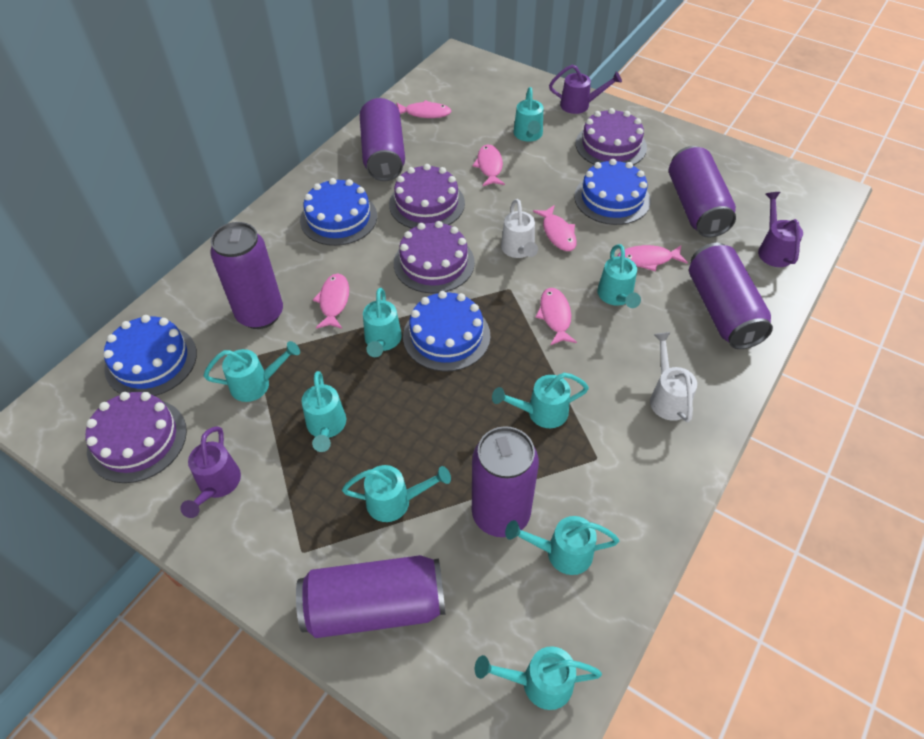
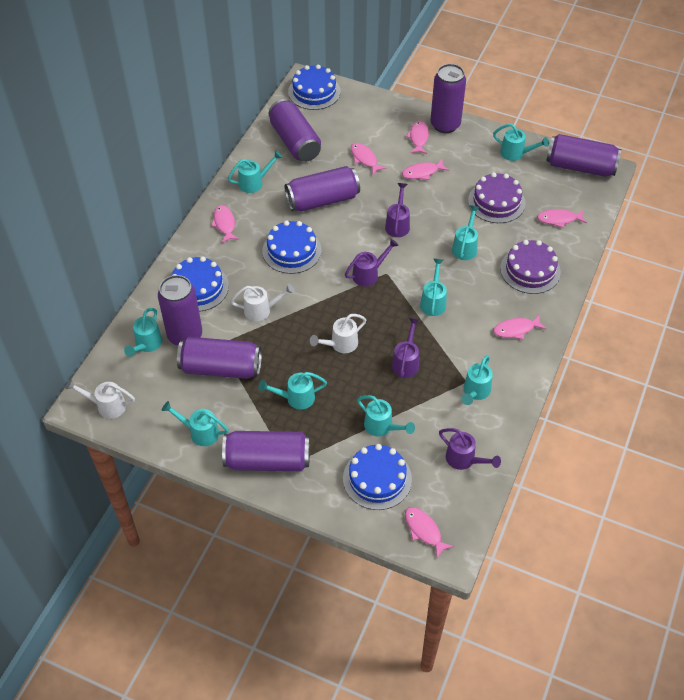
pink fish: 6 -> 7
purple cake: 4 -> 2
purple can: 6 -> 7
purple watering can: 3 -> 4
white watering can: 2 -> 3

